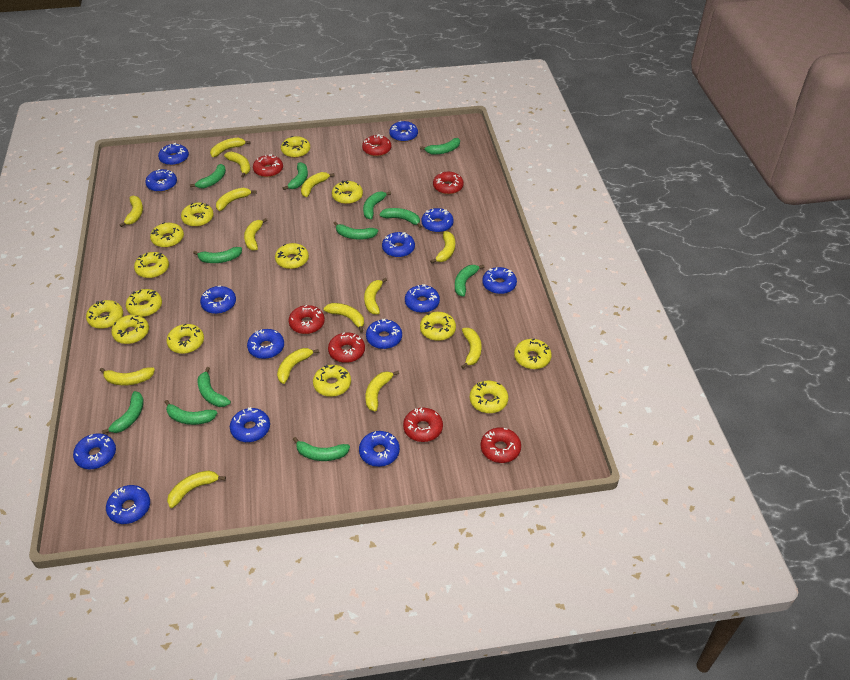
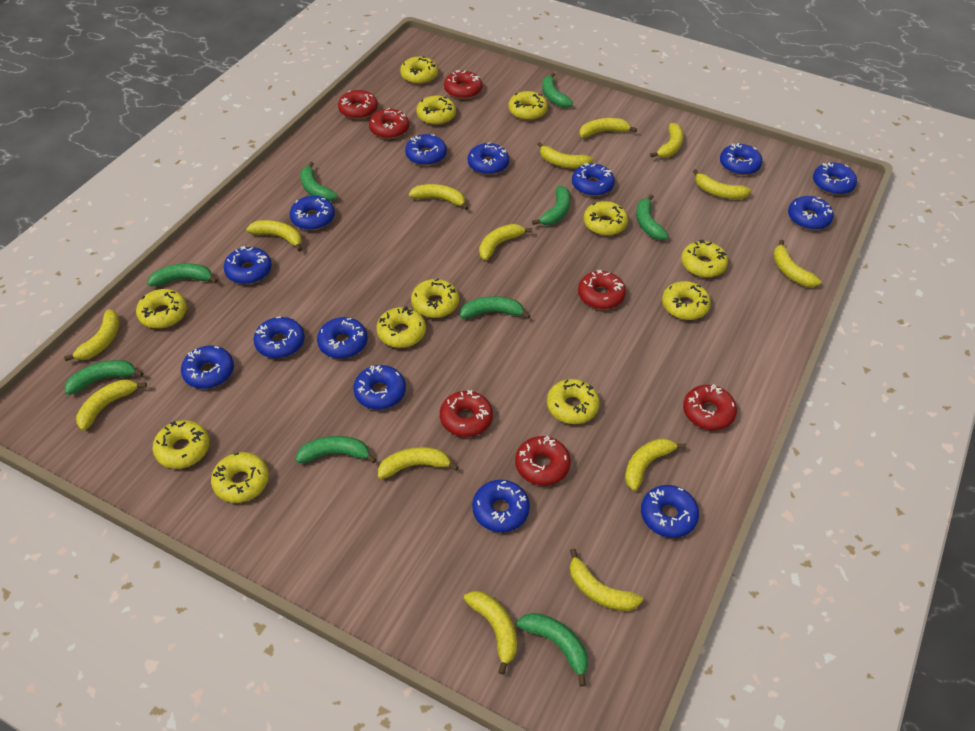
green banana: 12 -> 9
yellow donut: 14 -> 12

